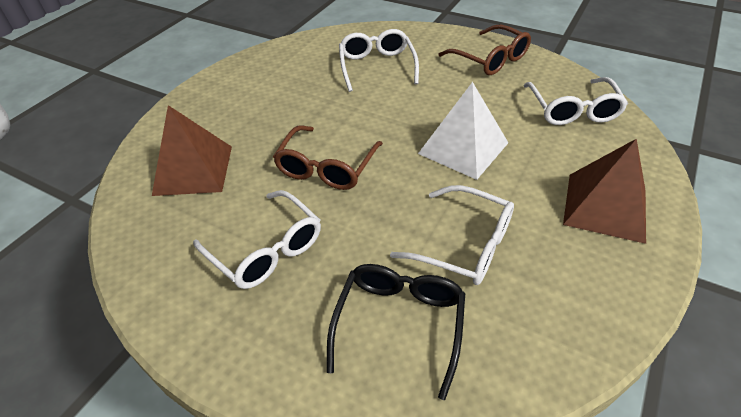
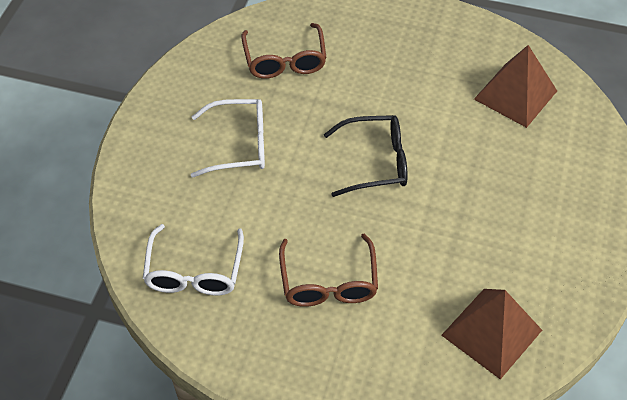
white glasses: 4 -> 2
white pyramid: 1 -> 0

